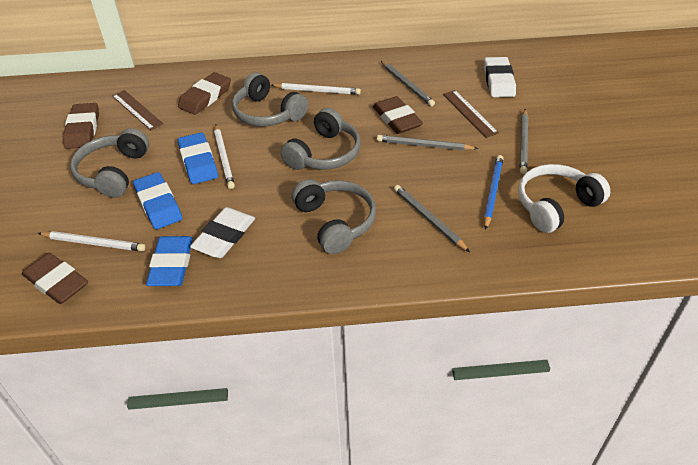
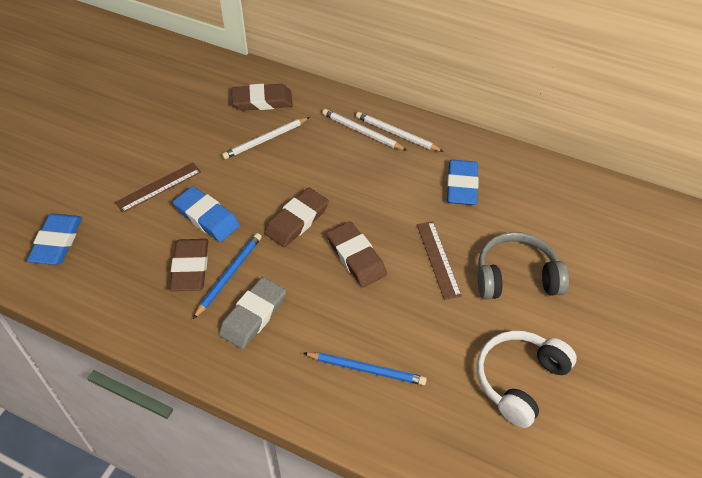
blue pencil: 1 -> 2
grey eraser: 0 -> 1
grey headphones: 4 -> 1
grey pencil: 4 -> 0
white eraser: 2 -> 0

